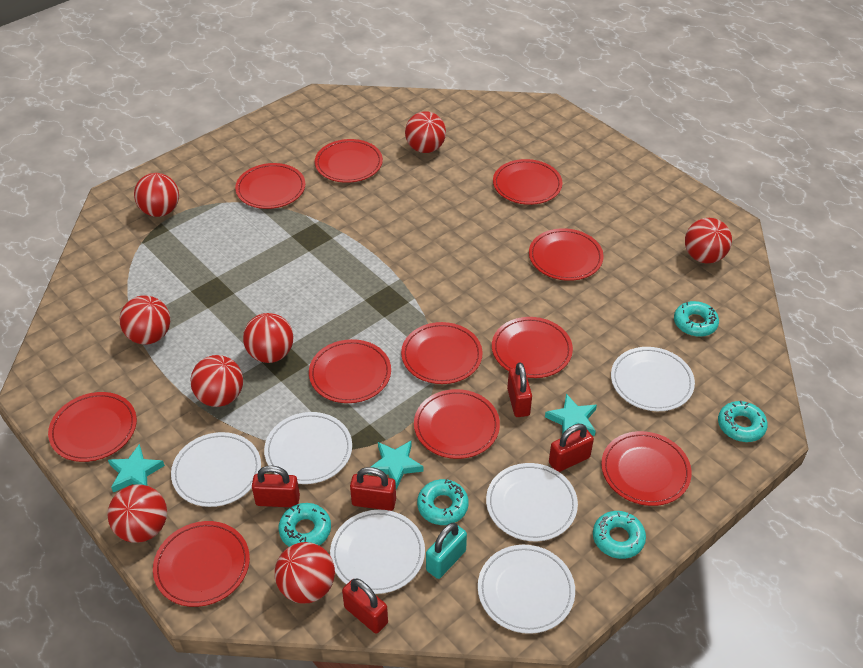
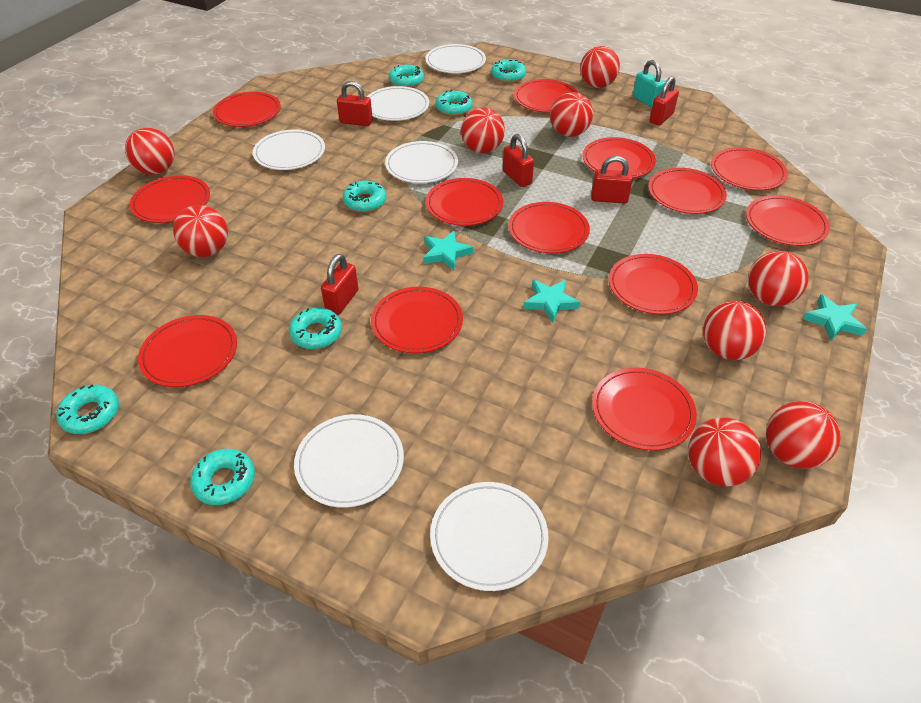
red ball: 8 -> 9
red plate: 11 -> 13
turquoise donut: 5 -> 7

